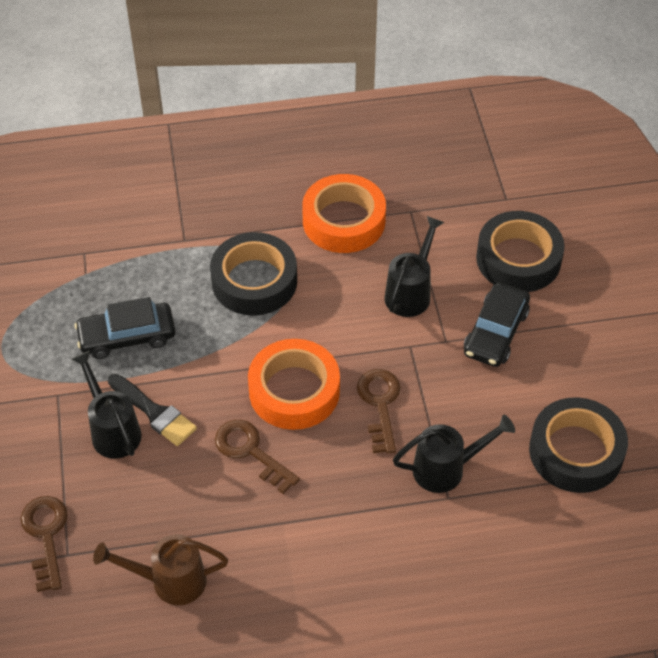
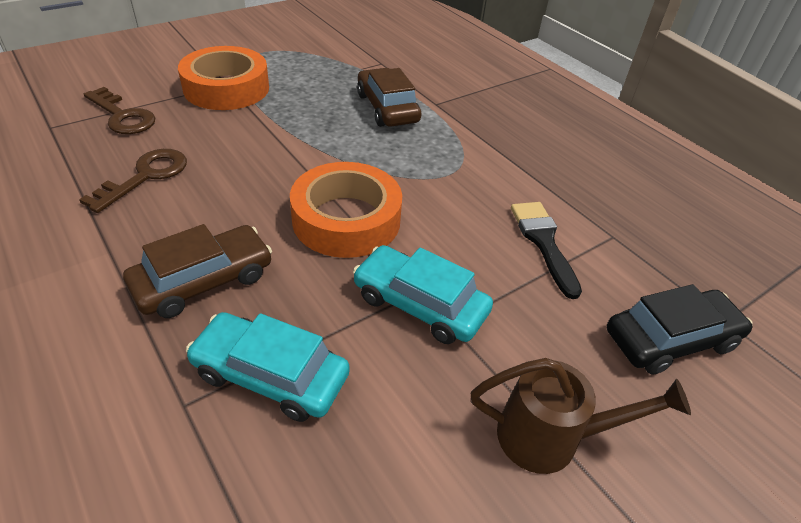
black car: 2 -> 1
black tape: 3 -> 0
black watering can: 3 -> 0
brown car: 0 -> 2
brown key: 3 -> 2
turquoise car: 0 -> 2

